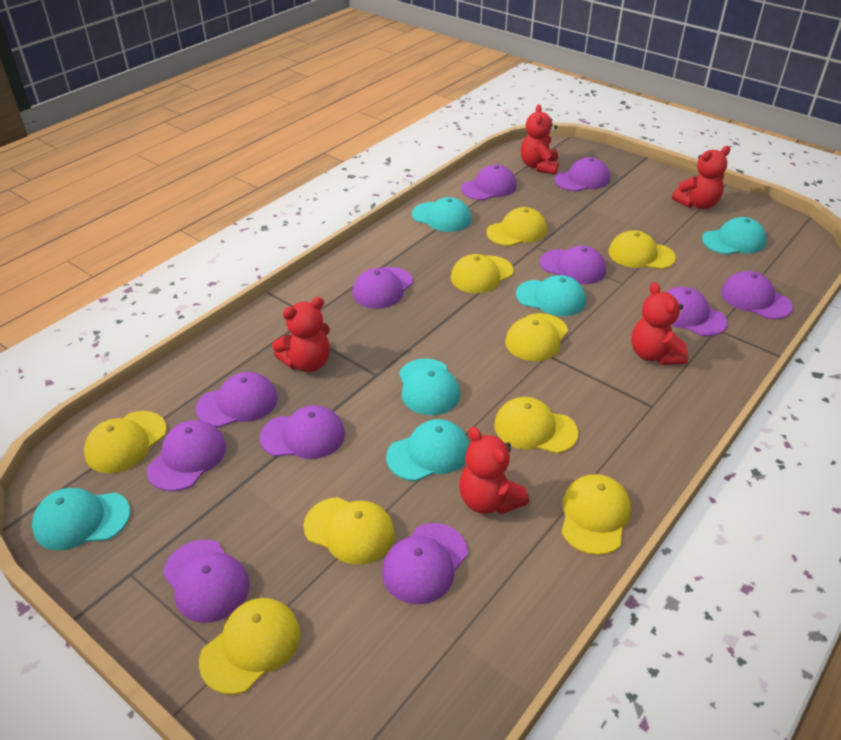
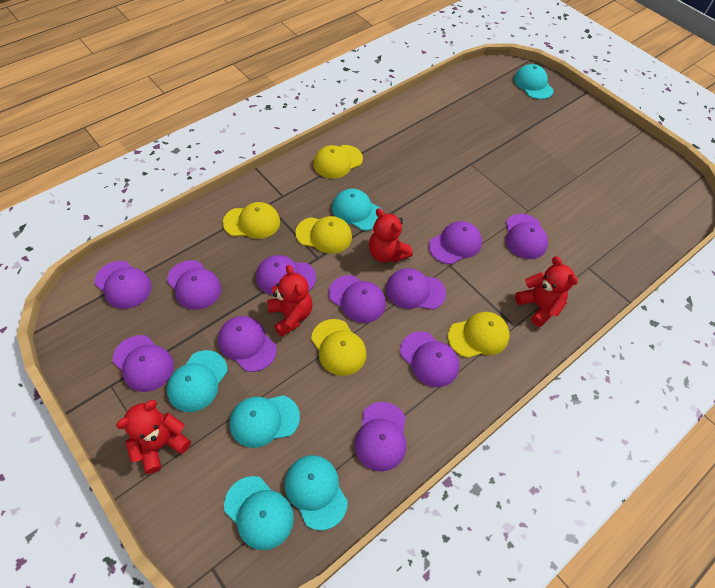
red teddy bear: 5 -> 4
yellow cap: 9 -> 5

